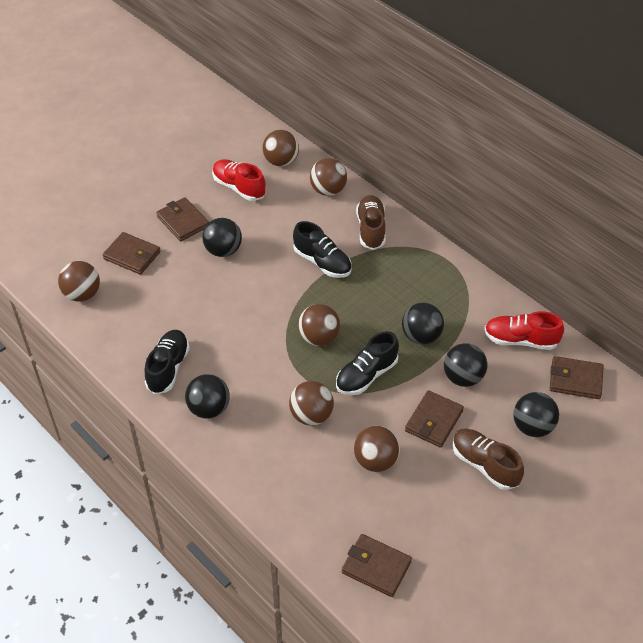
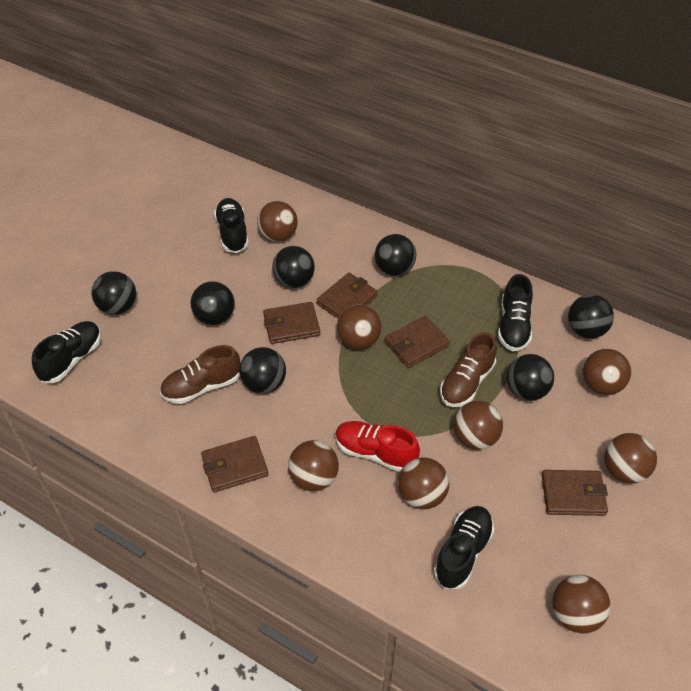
black ball: 5 -> 7
black shoe: 3 -> 4
brown ball: 6 -> 8
red shoe: 2 -> 1

